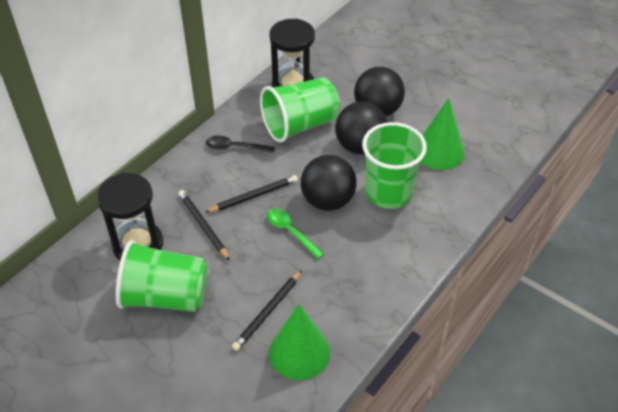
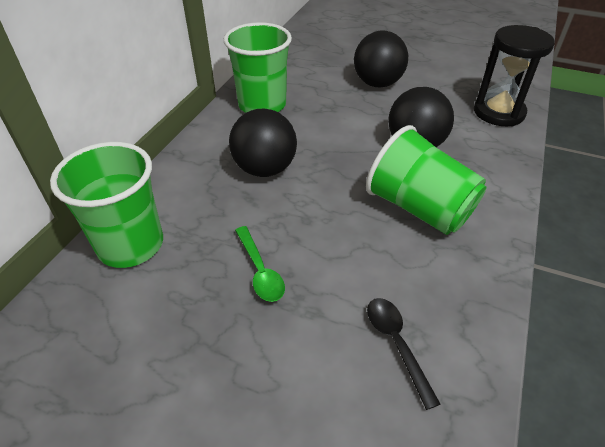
black hourglass: 2 -> 1
black pencil: 3 -> 0
green cone: 2 -> 0

